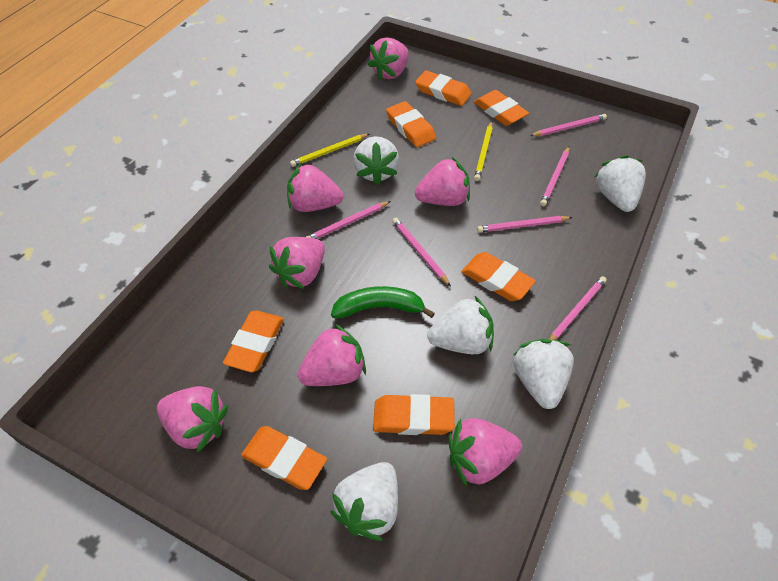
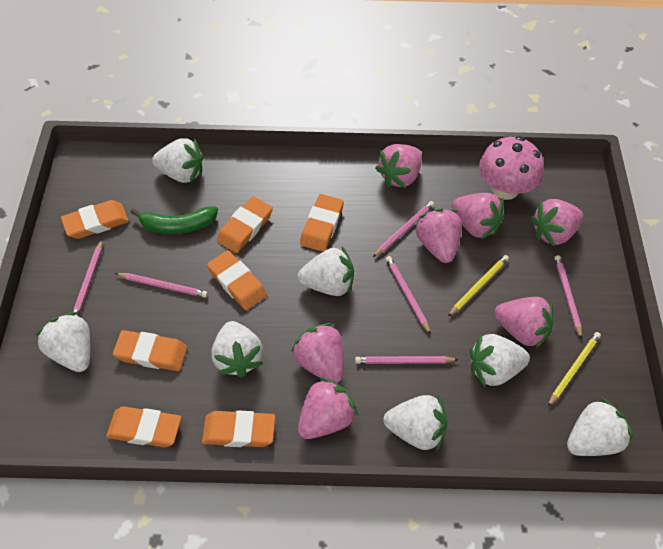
pink mushroom: 0 -> 1
white strawberry: 5 -> 7

